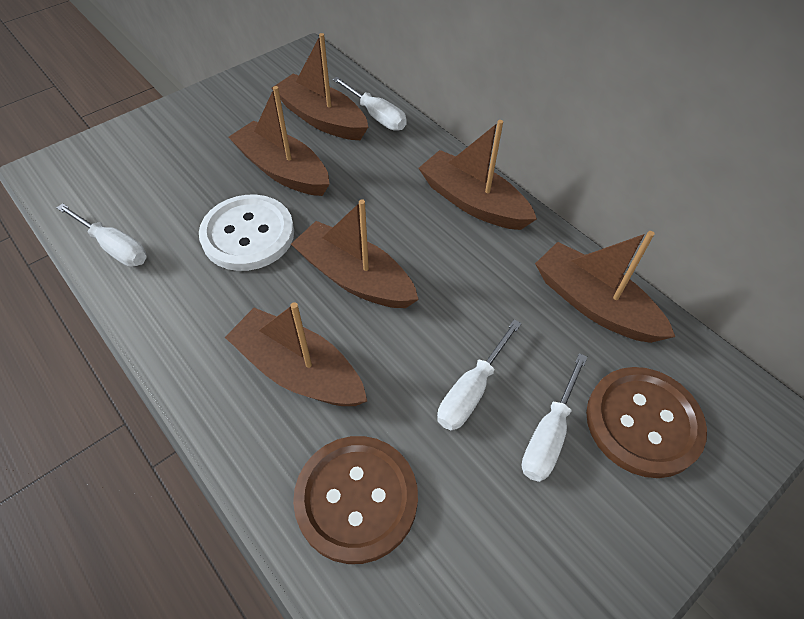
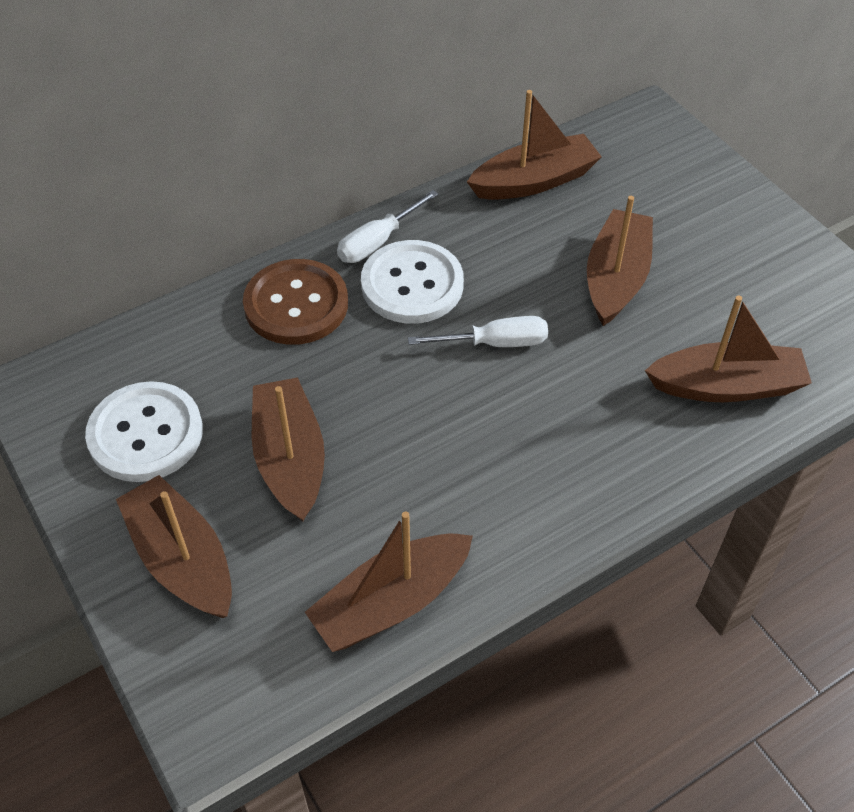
brown button: 2 -> 1
white button: 1 -> 2
white screwdriver: 4 -> 2

